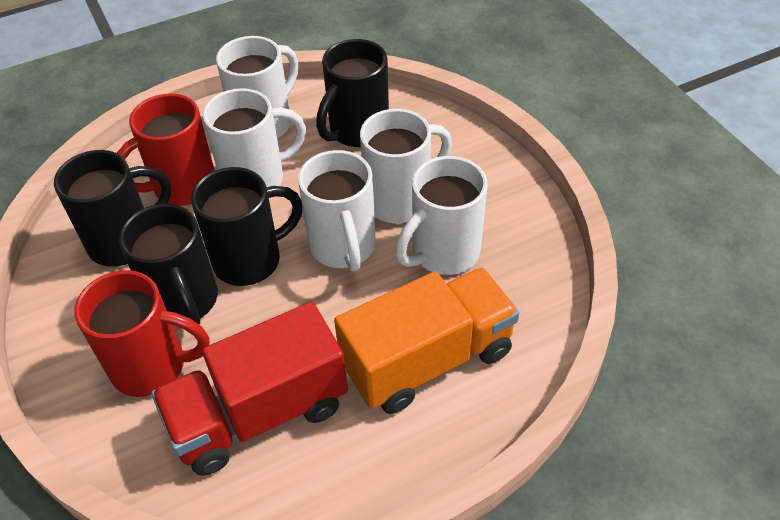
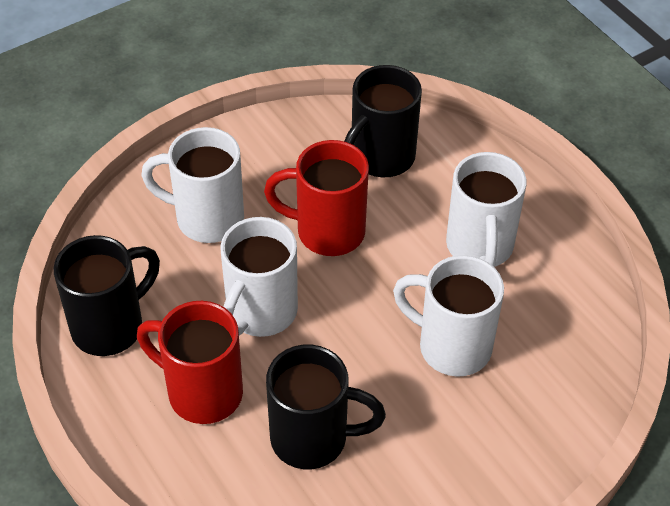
black mug: 4 -> 3
orange truck: 1 -> 0
red truck: 1 -> 0
white mug: 5 -> 4

